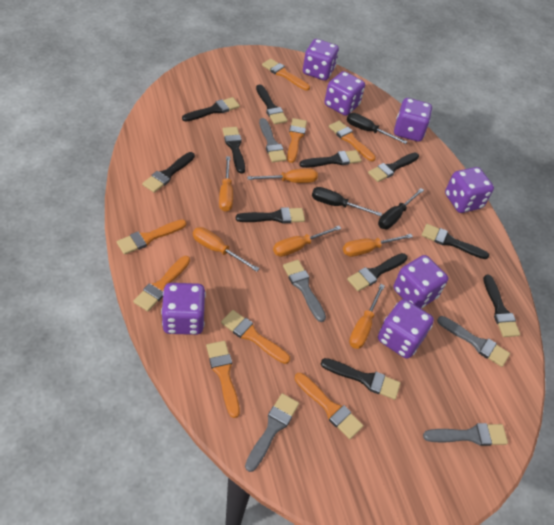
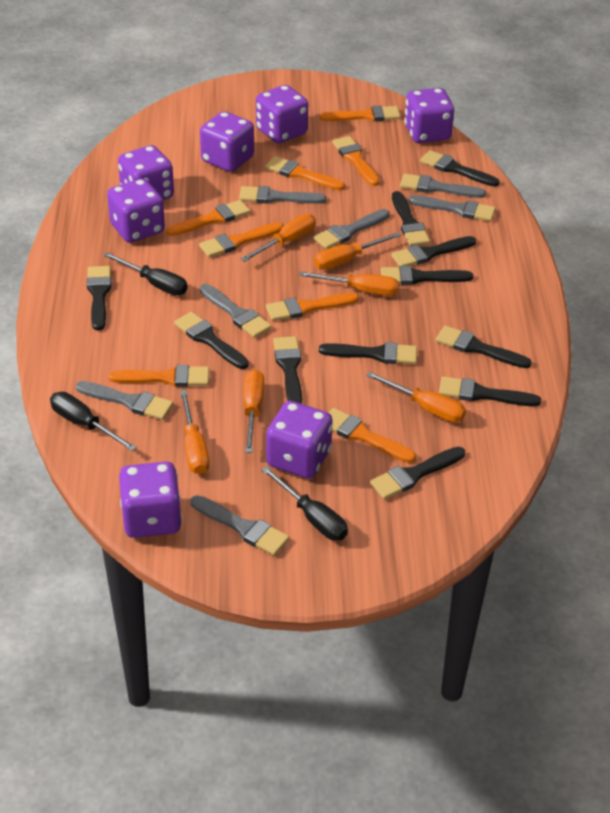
grey brush: 5 -> 7

